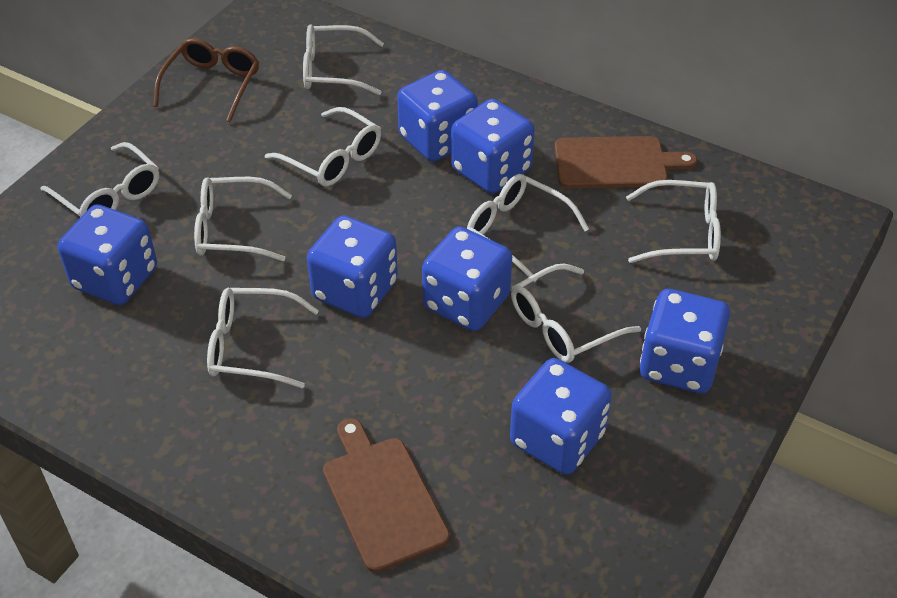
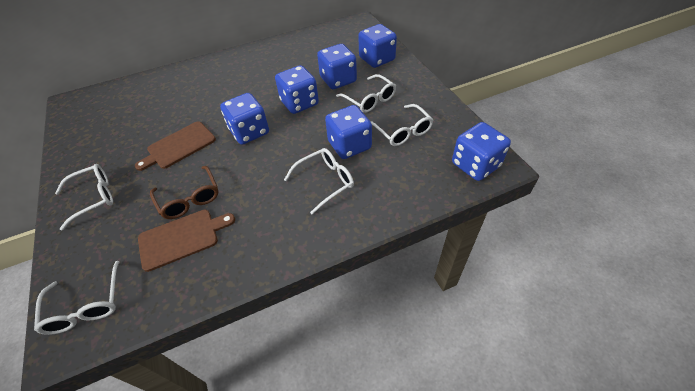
blue dice: 7 -> 6
white glasses: 8 -> 5

